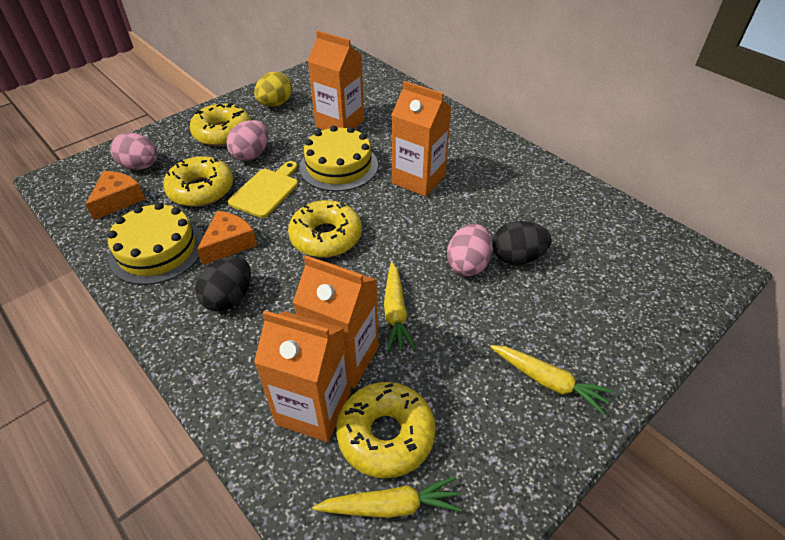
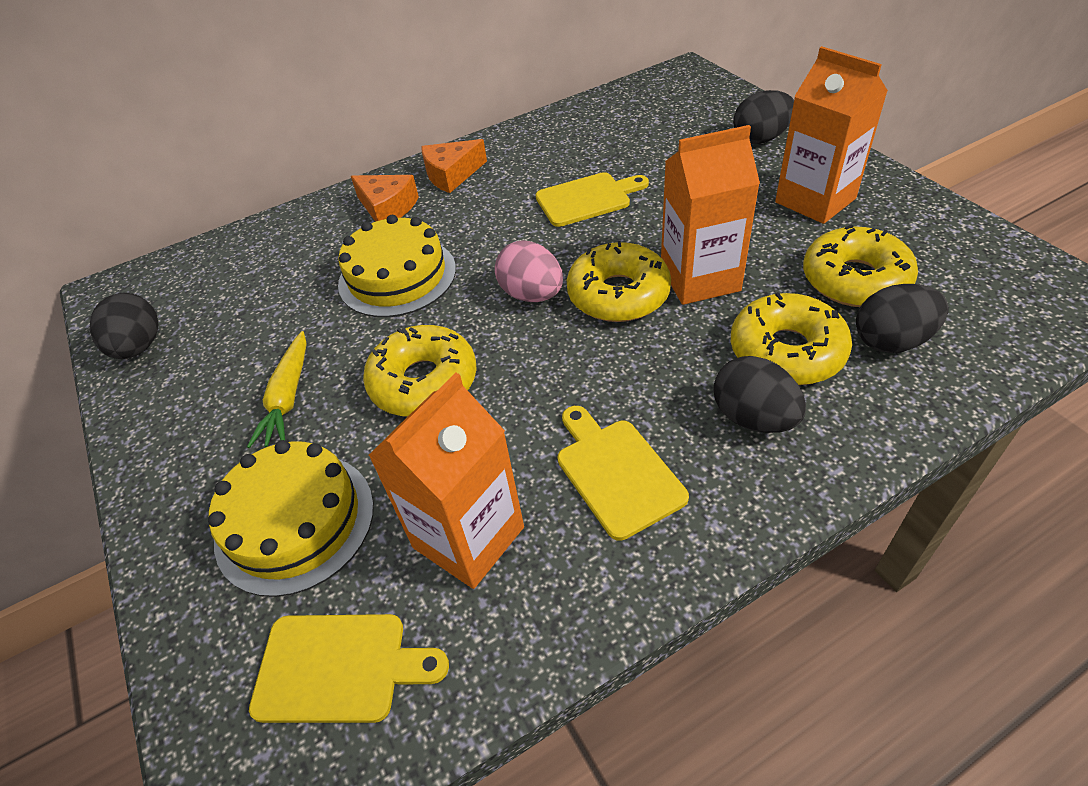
black egg: 2 -> 4
orange carton: 4 -> 3
pink egg: 3 -> 1
yellow carrot: 3 -> 1
yellow cutting board: 1 -> 3
yellow egg: 1 -> 0

